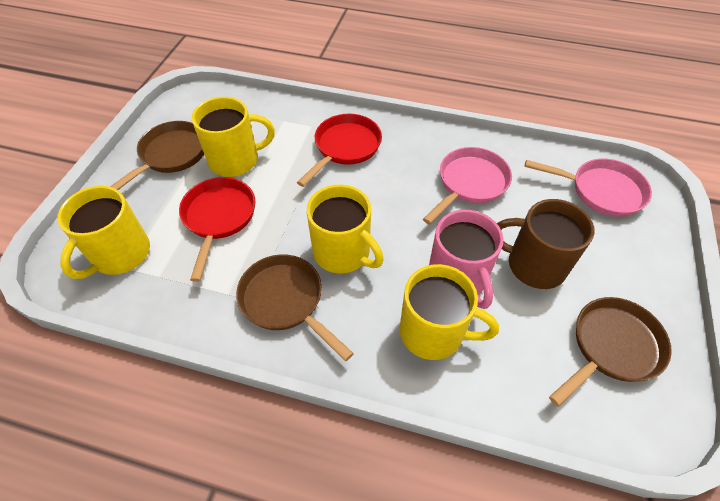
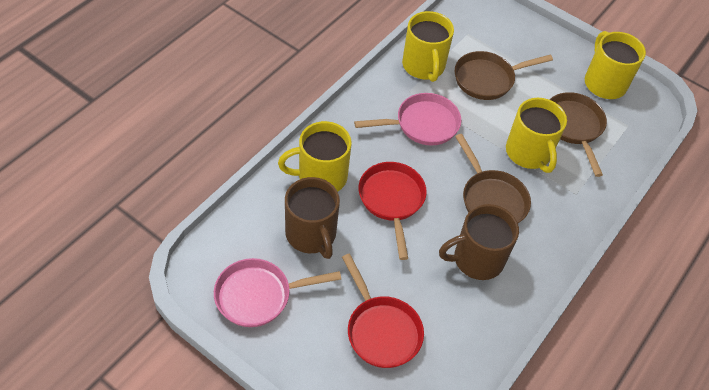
brown mug: 1 -> 2
pink mug: 1 -> 0

